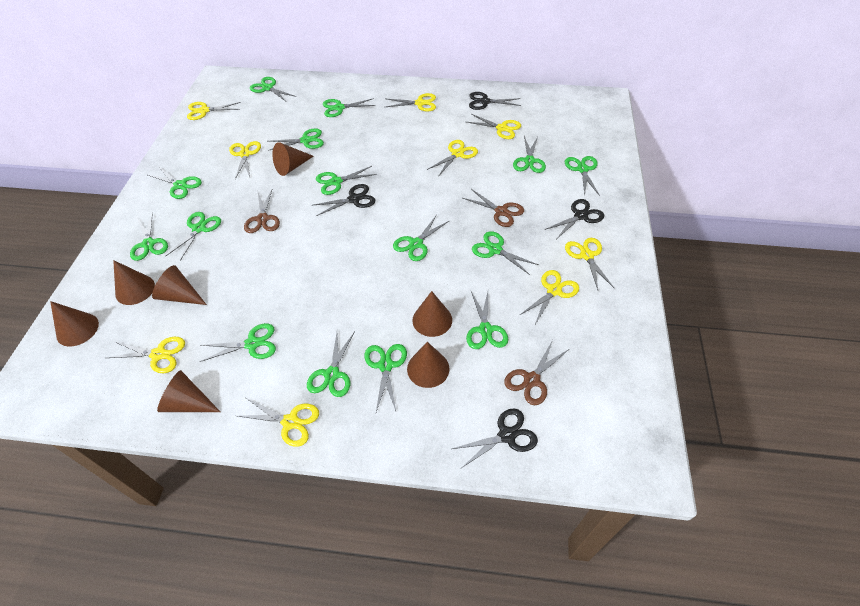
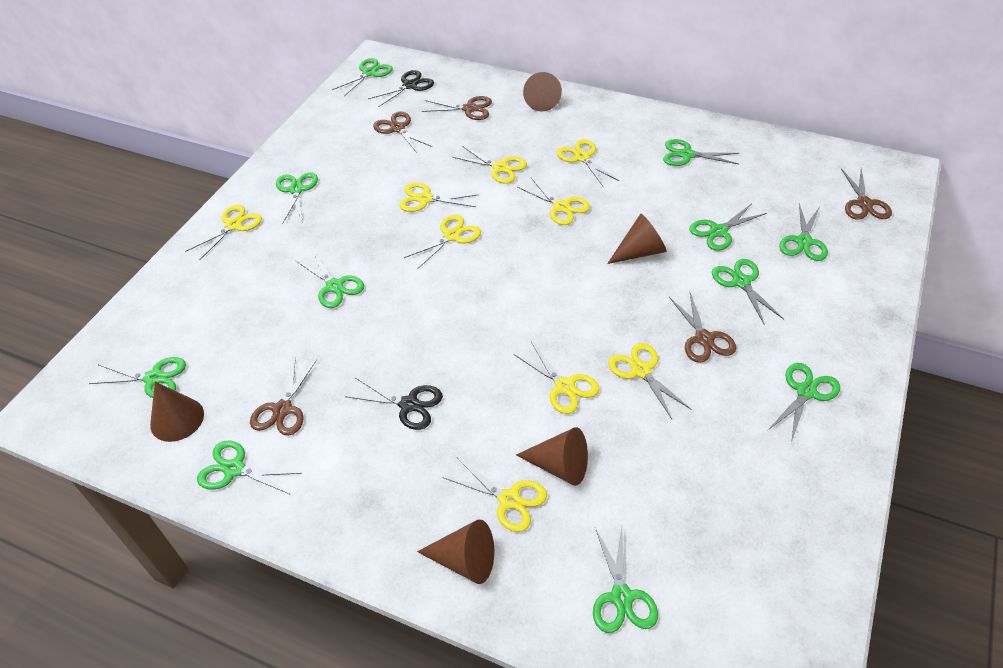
black scissors: 4 -> 2
brown cone: 7 -> 5
brown scissors: 3 -> 5
green scissors: 15 -> 11

